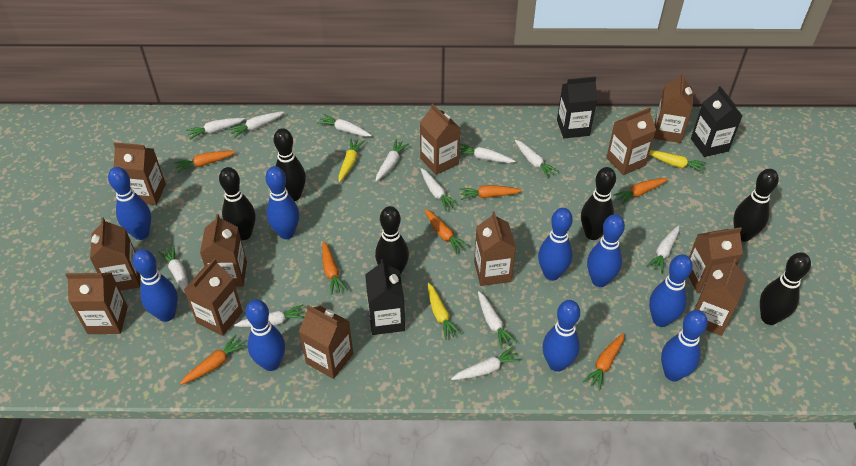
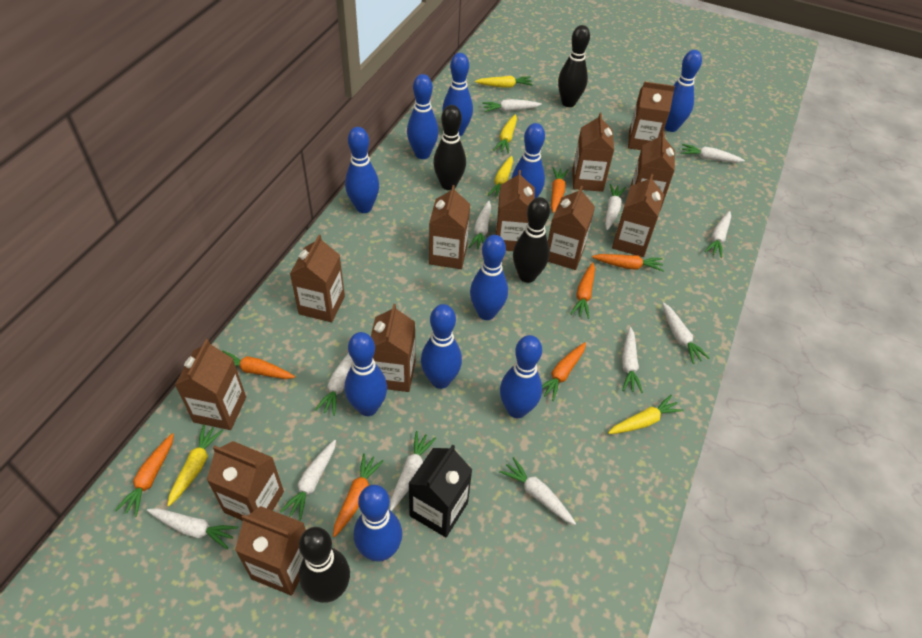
black bowling pin: 6 -> 4
black carton: 3 -> 1
blue bowling pin: 9 -> 10
yellow carrot: 3 -> 5

